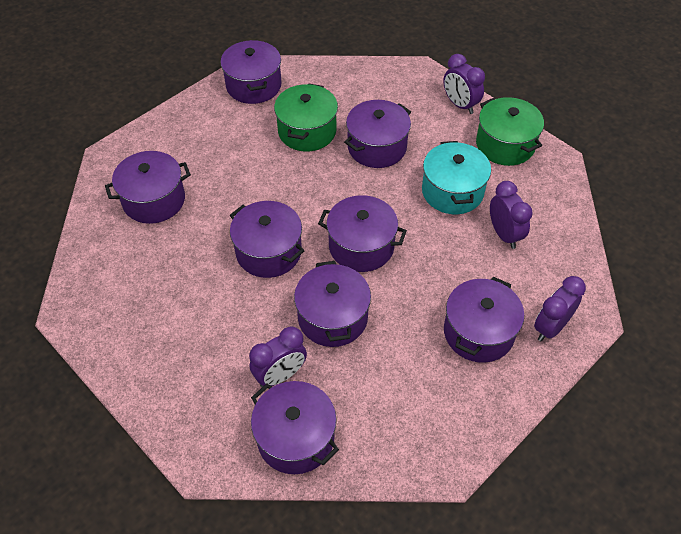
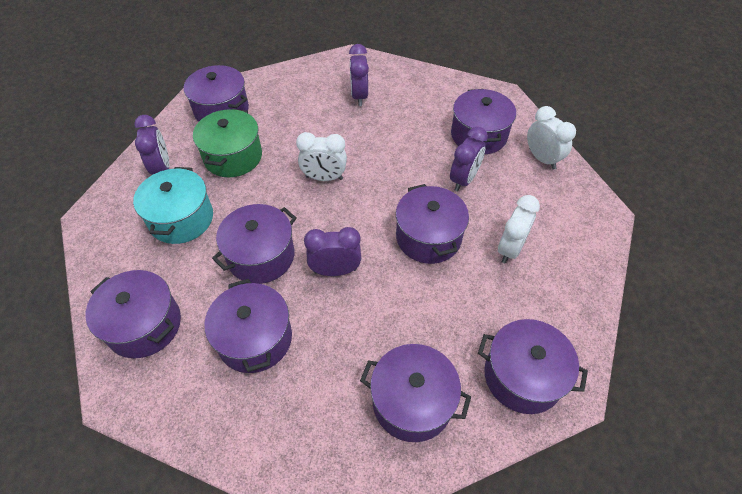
green pot: 2 -> 1
white clock: 0 -> 3

